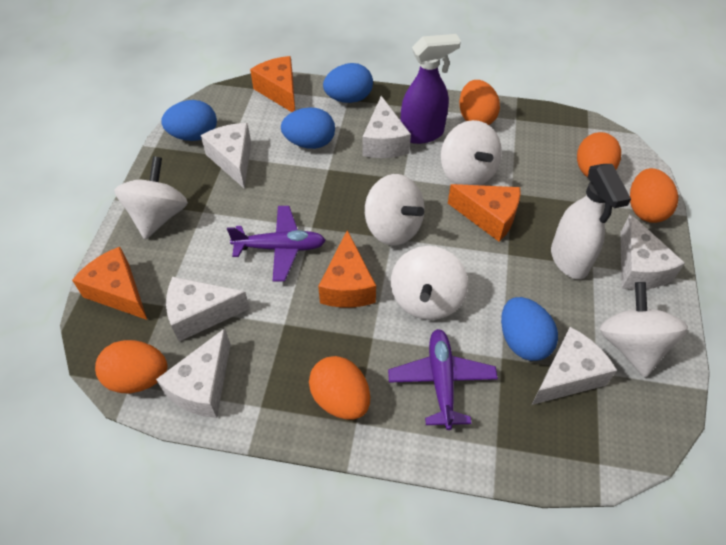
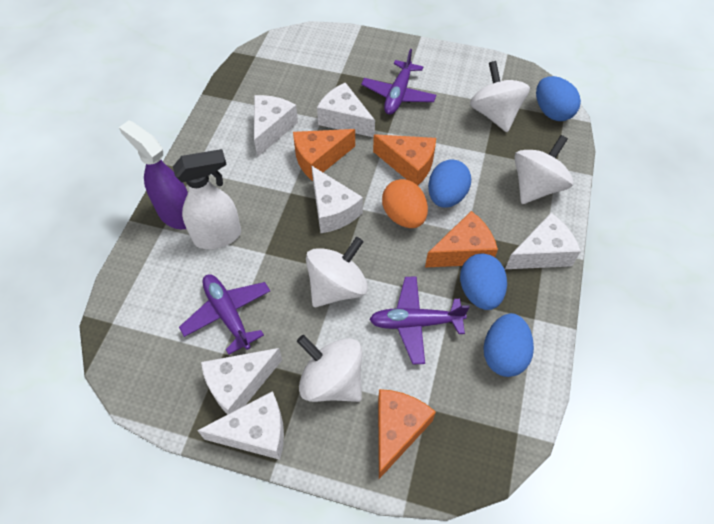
orange egg: 5 -> 1
purple plane: 2 -> 3
white spinning top: 5 -> 4

